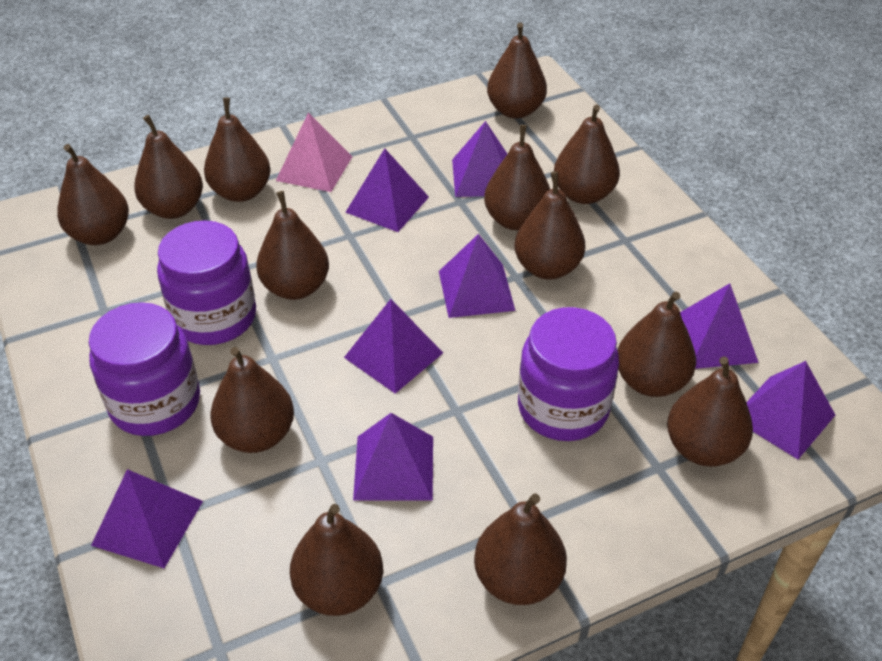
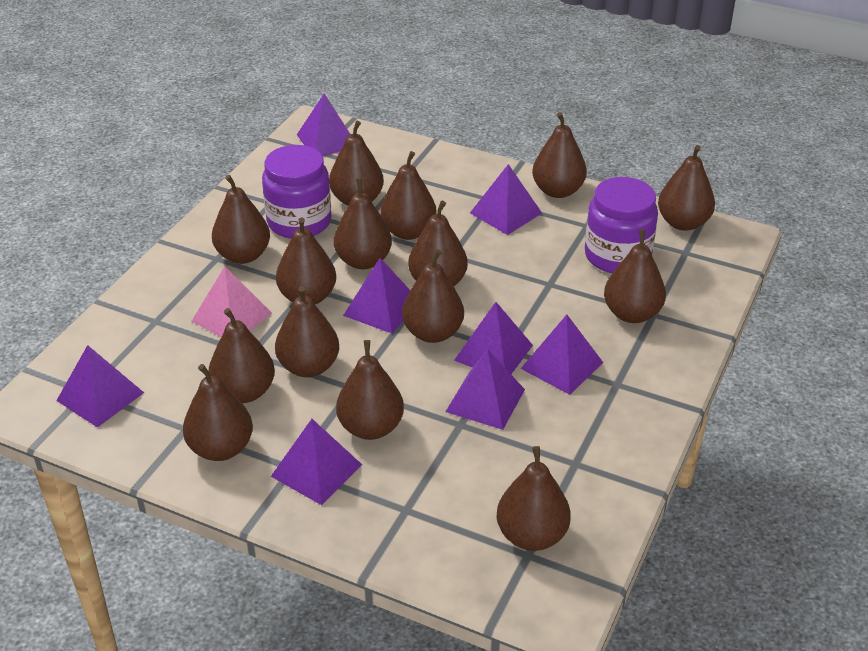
brown pear: 13 -> 15
purple jar: 3 -> 2

